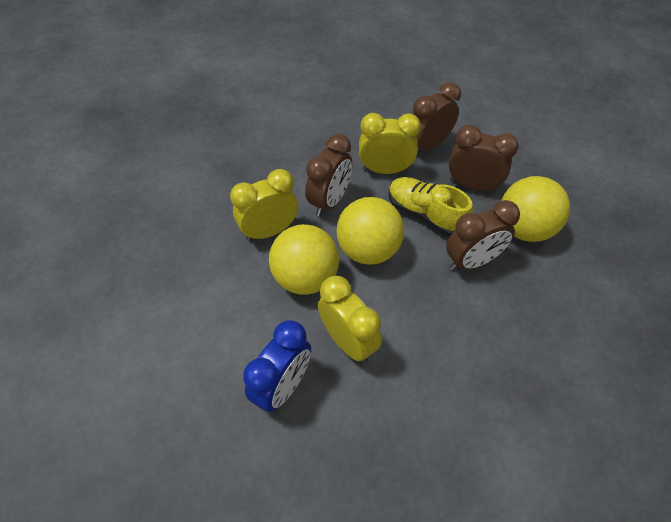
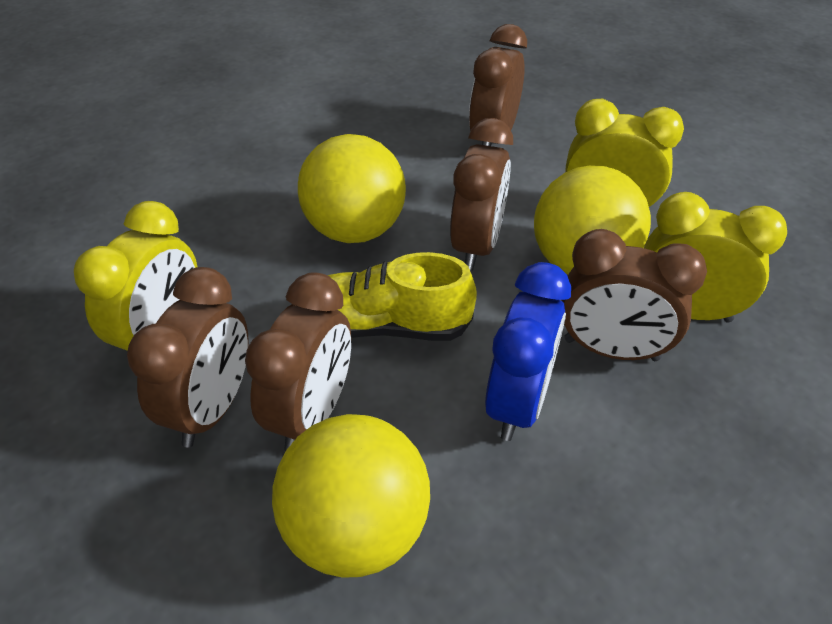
brown clock: 4 -> 5

